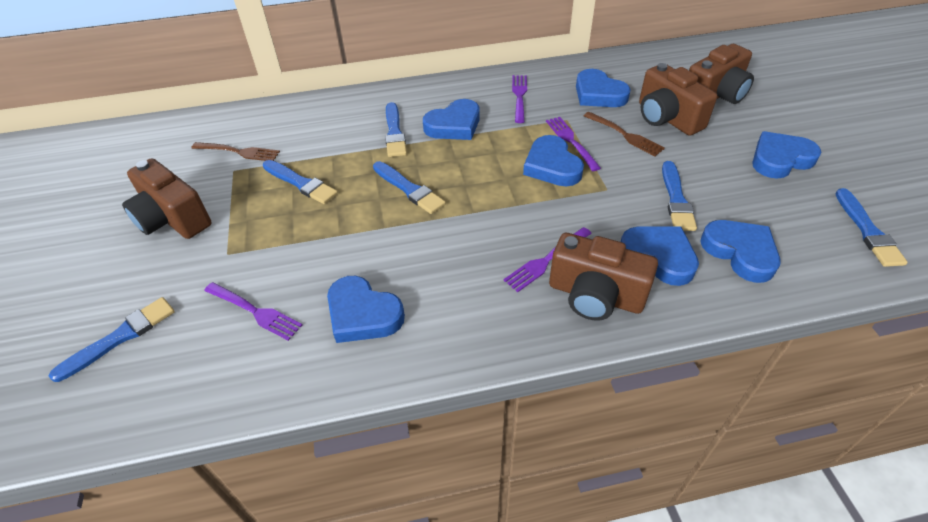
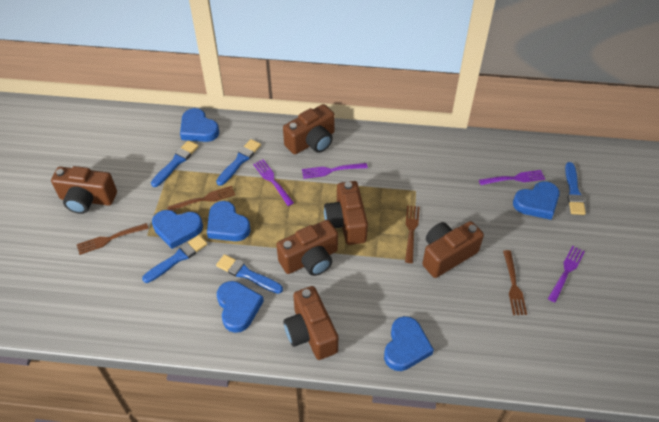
blue brush: 6 -> 5
blue heart: 7 -> 6
brown camera: 4 -> 6
brown fork: 2 -> 4

